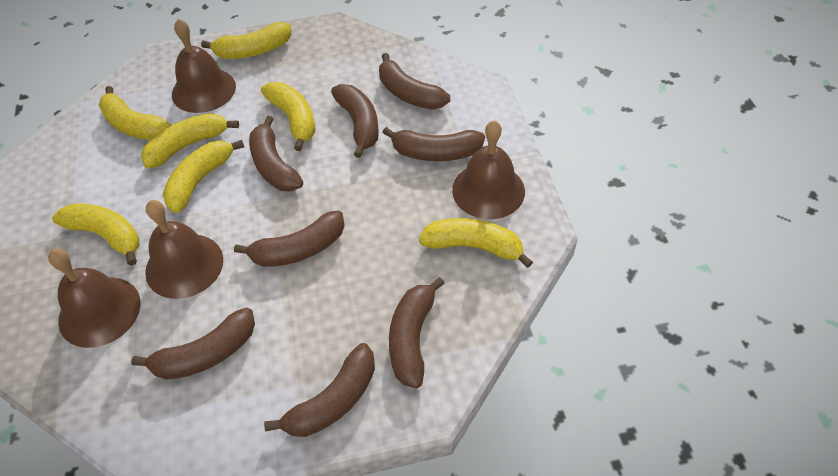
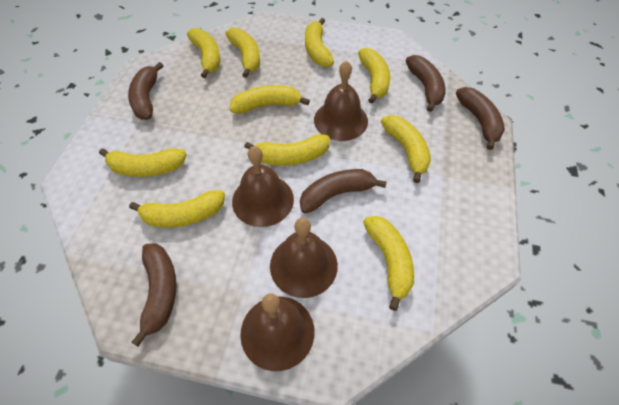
brown banana: 8 -> 5
yellow banana: 7 -> 10

